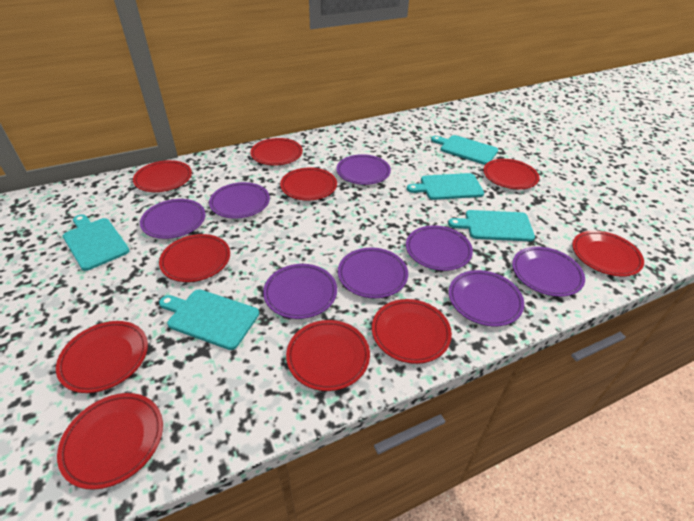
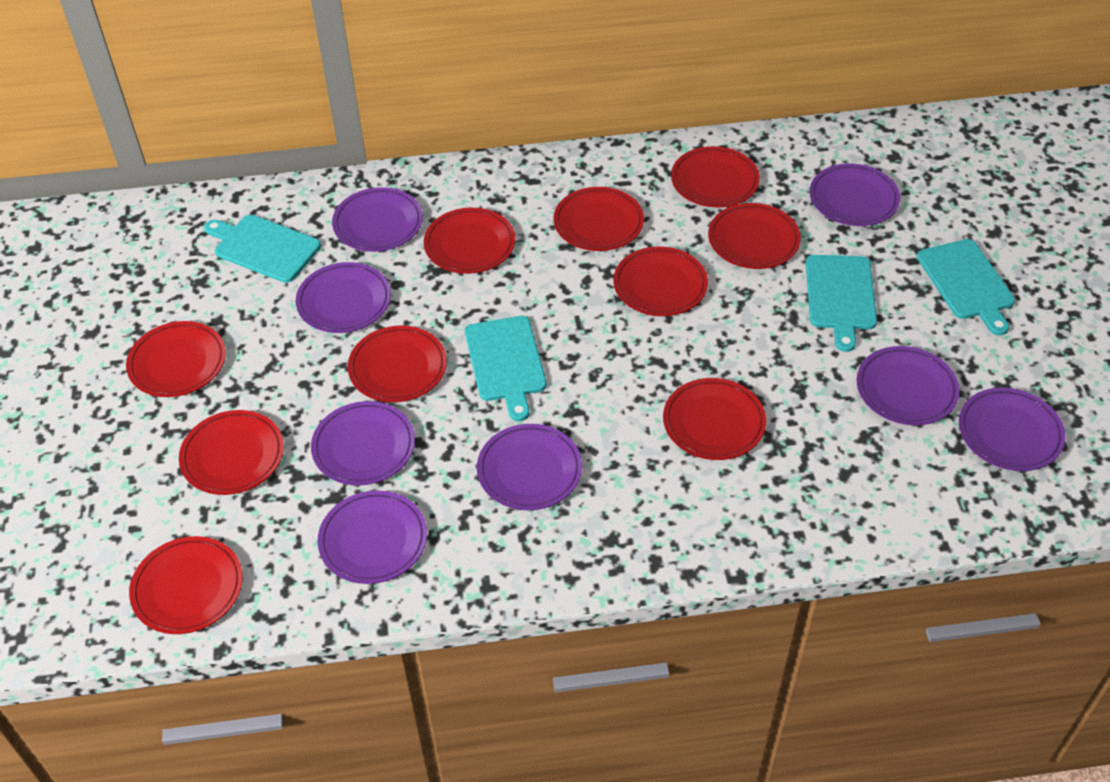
turquoise cutting board: 5 -> 4

